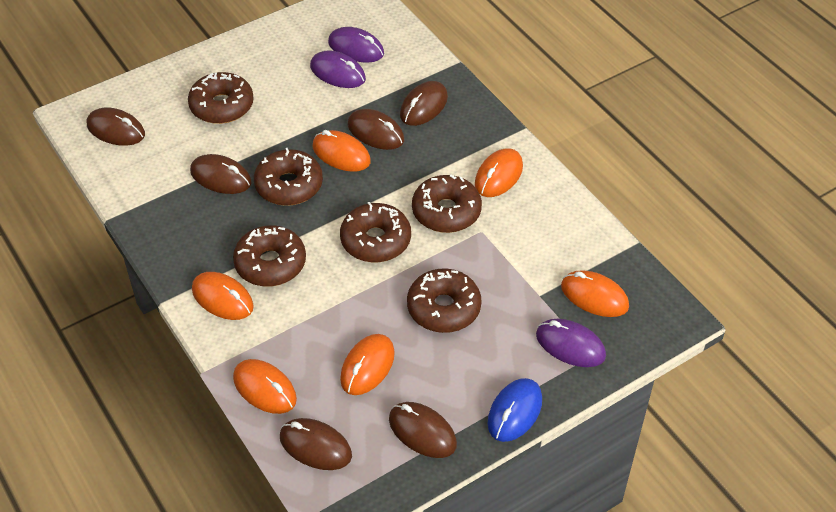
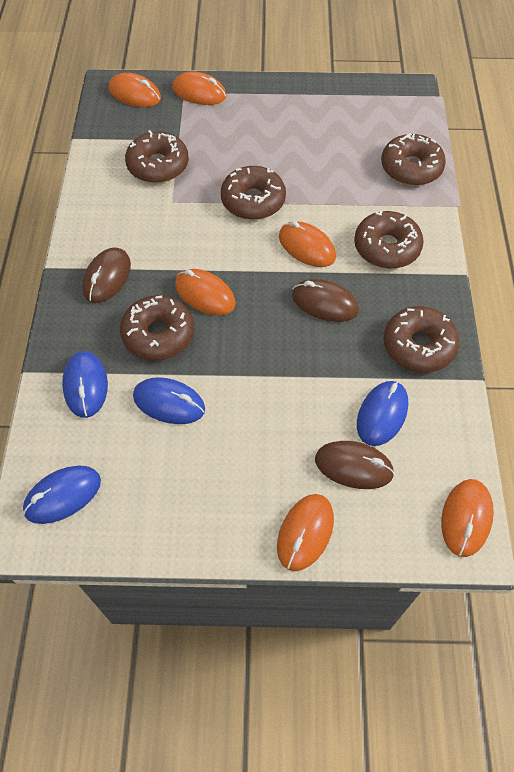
blue mouse: 1 -> 4
brown mouse: 6 -> 3
purple mouse: 3 -> 0

